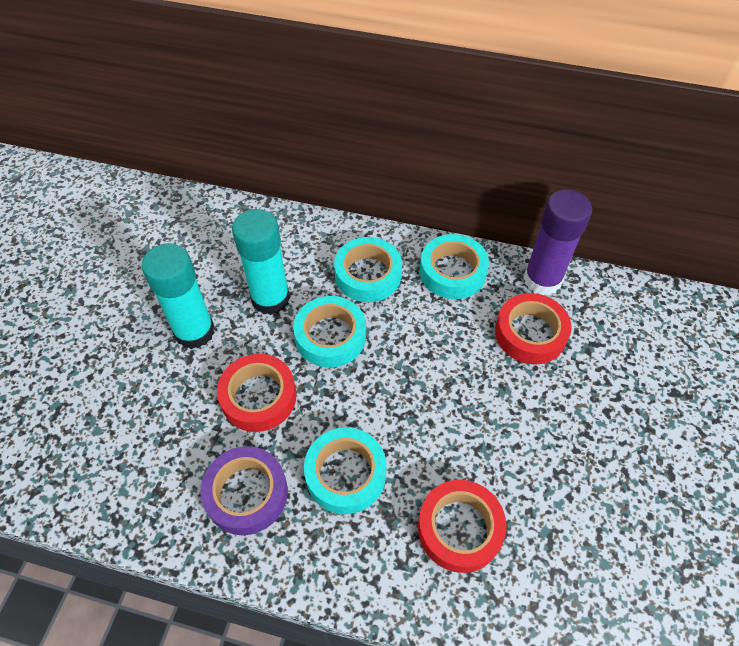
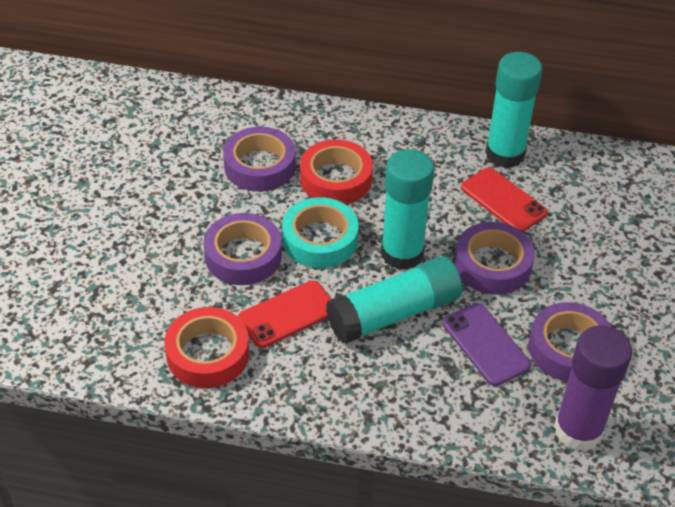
purple phone: 0 -> 1
purple tape: 1 -> 4
red phone: 0 -> 2
red tape: 3 -> 2
turquoise glue stick: 2 -> 3
turquoise tape: 4 -> 1

